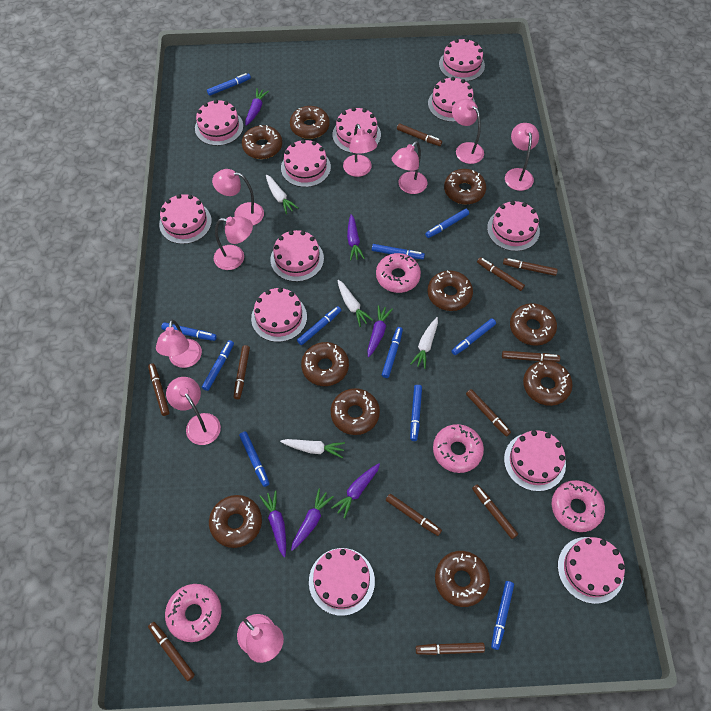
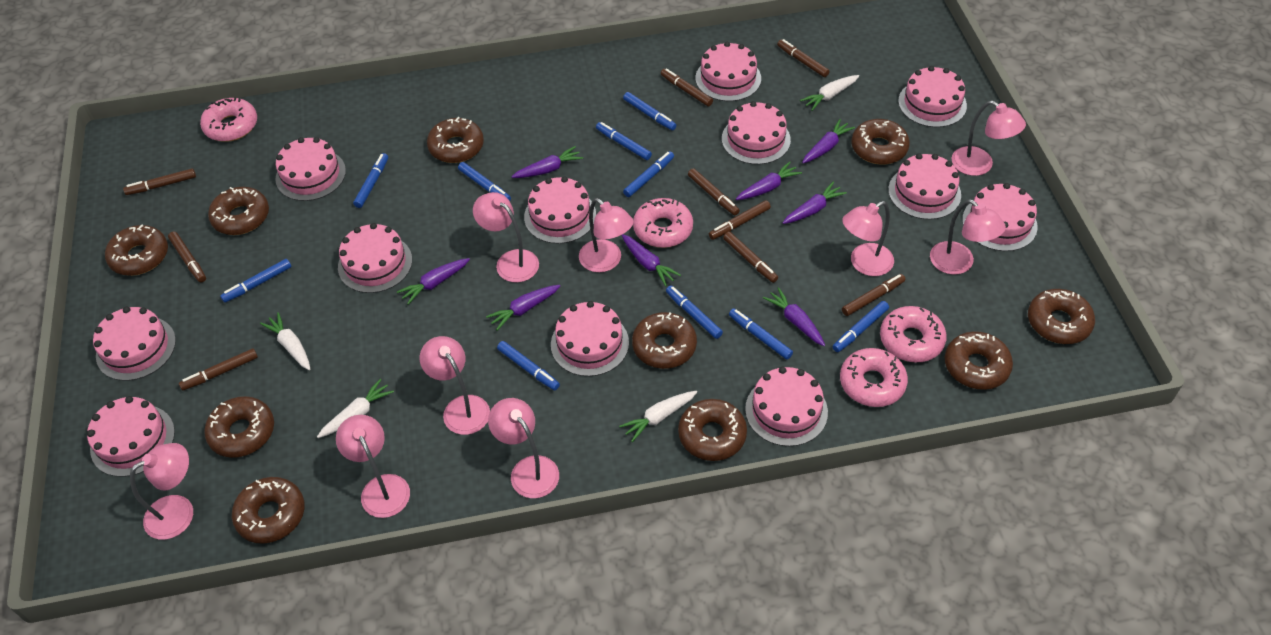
blue marker: 11 -> 10
brown marker: 11 -> 9
purple carrot: 6 -> 8

